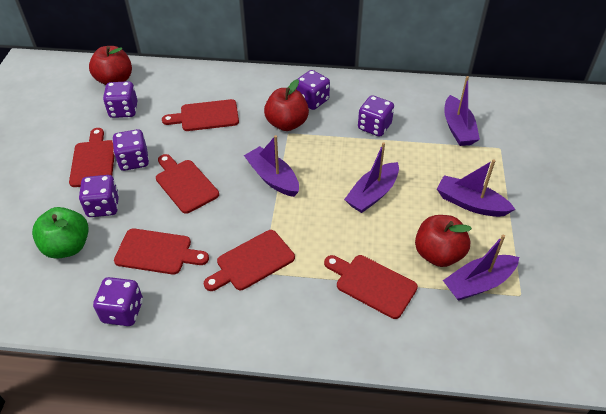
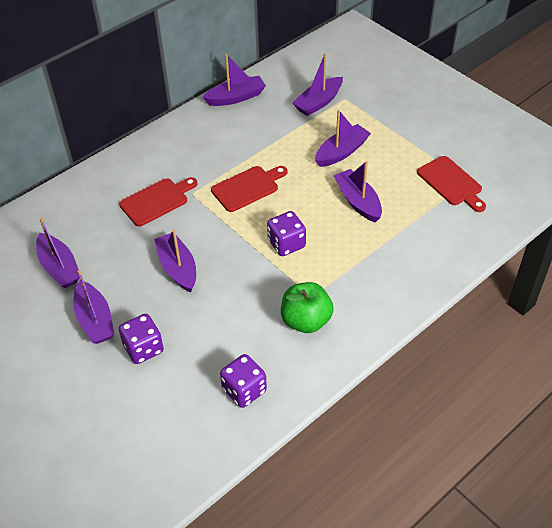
purple boat: 5 -> 7
purple dice: 6 -> 3
red apple: 3 -> 0
red cutting board: 6 -> 3

